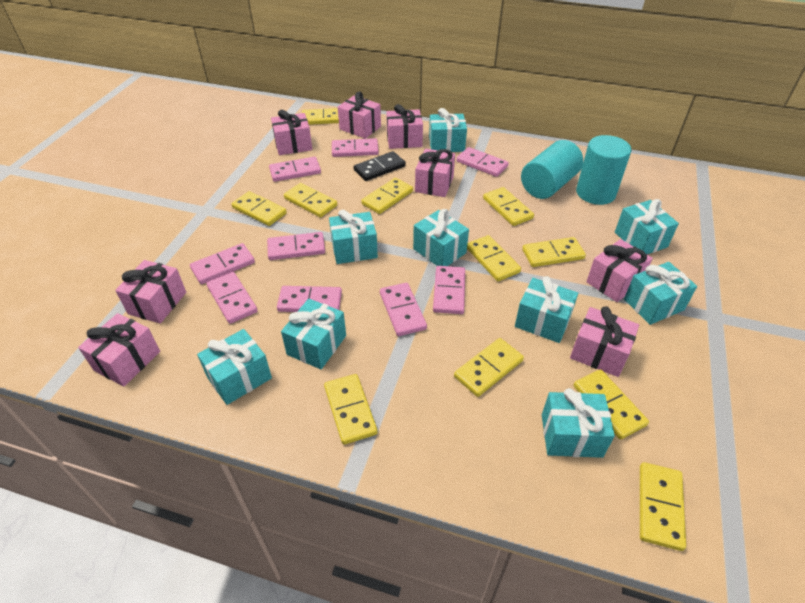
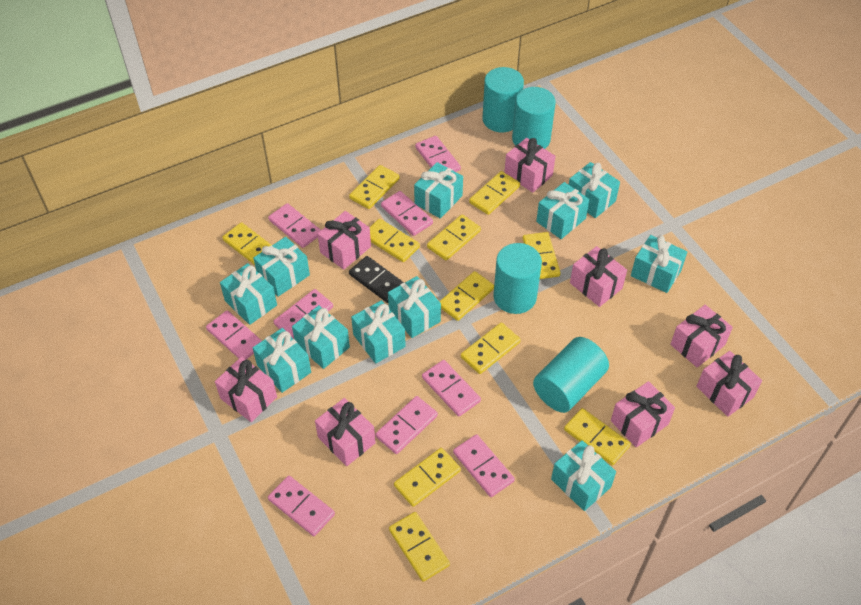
turquoise cylinder: 2 -> 4
turquoise gift: 9 -> 11

